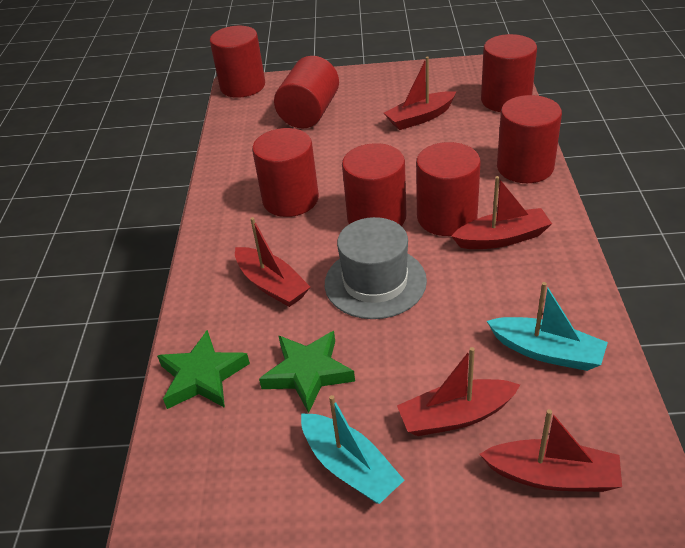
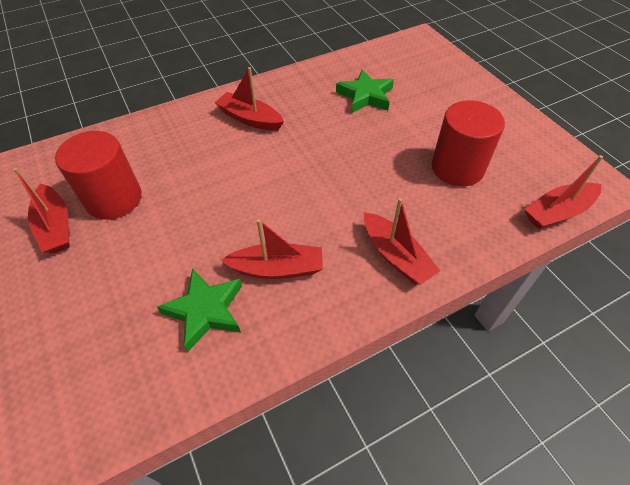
grey hat: 1 -> 0
red cylinder: 7 -> 2
turquoise boat: 2 -> 0

